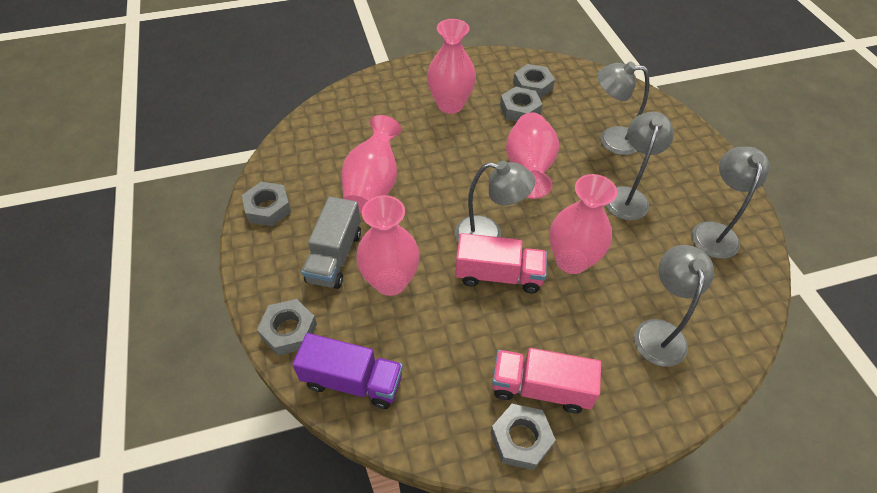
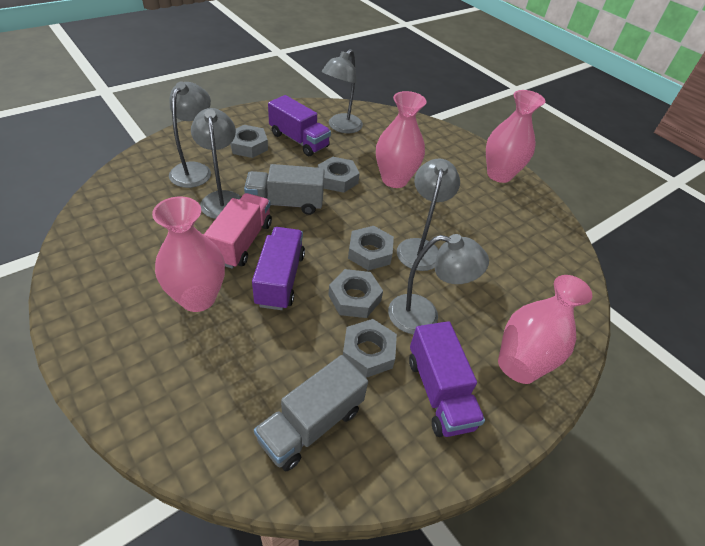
grey truck: 1 -> 2
pink truck: 2 -> 1
pink vase: 5 -> 4
purple truck: 1 -> 3

